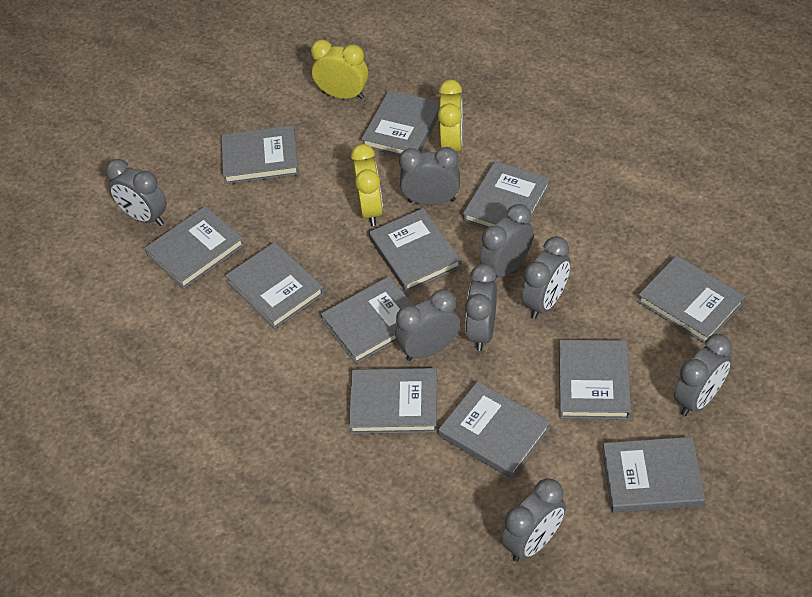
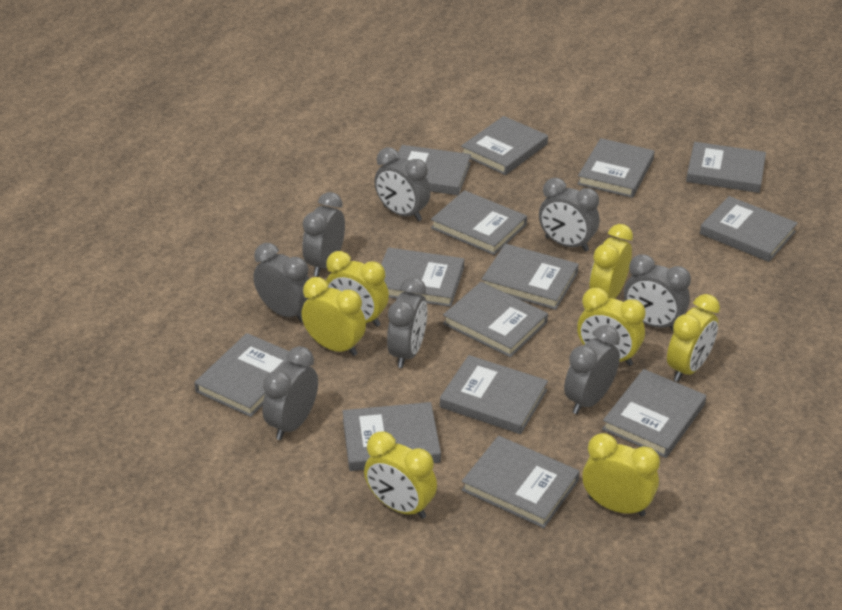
grey book: 12 -> 14
yellow clock: 3 -> 7

